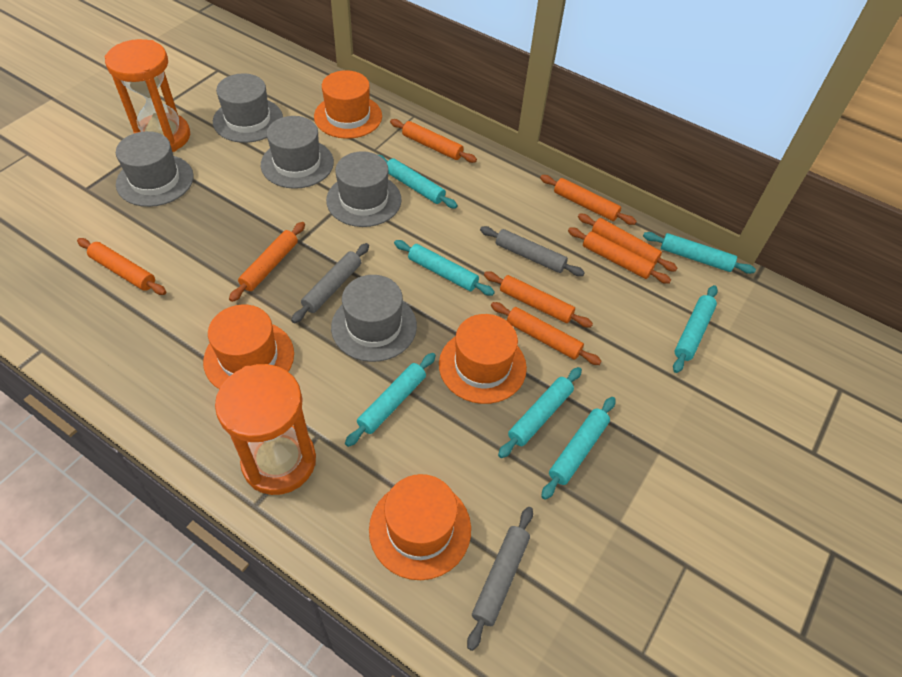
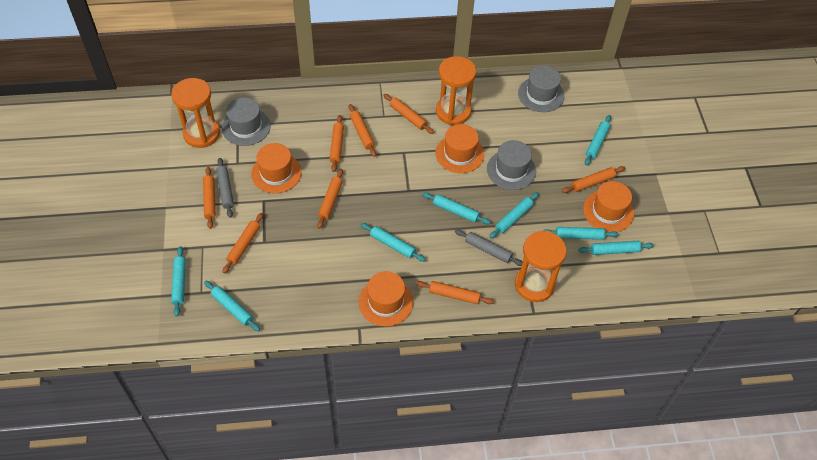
grey hat: 5 -> 3
grey rolling pin: 3 -> 2
orange hourglass: 2 -> 3
turquoise rolling pin: 7 -> 8

